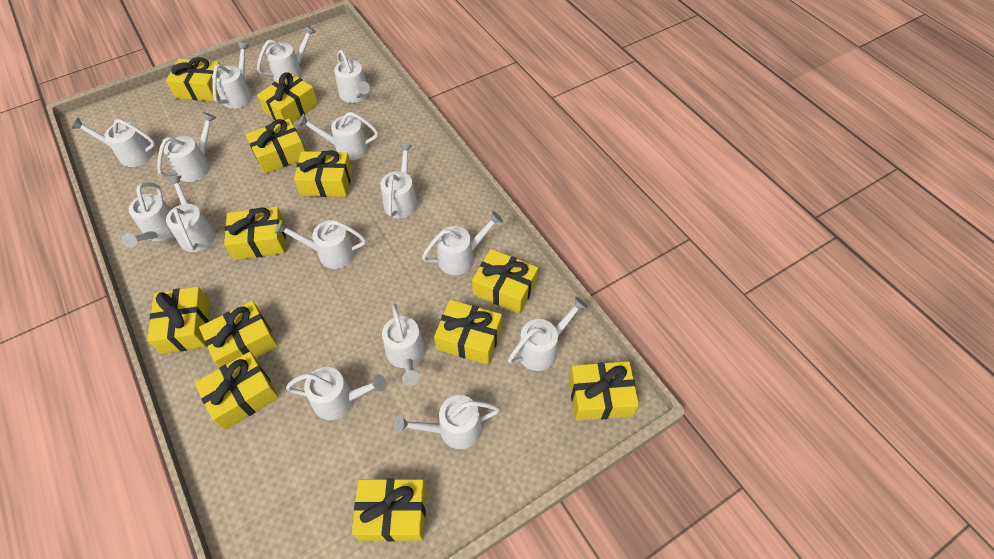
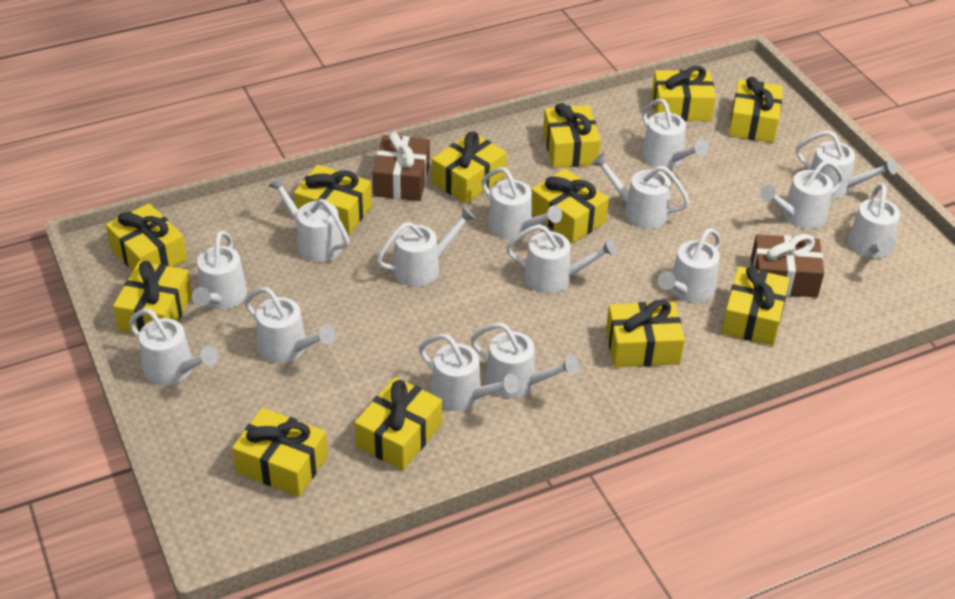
brown gift: 0 -> 2

